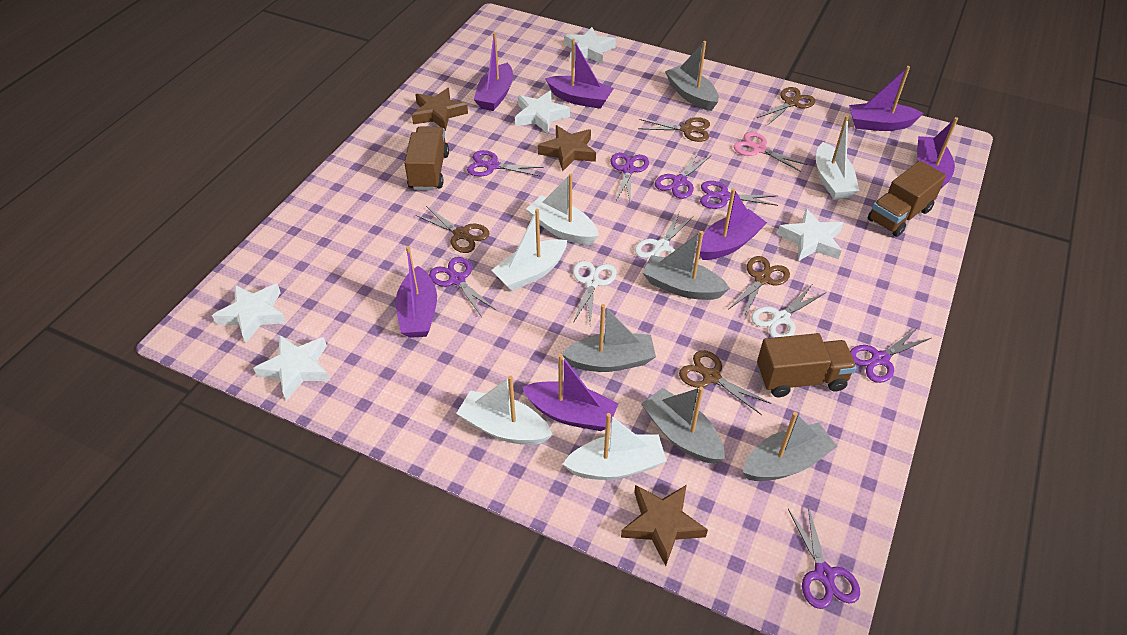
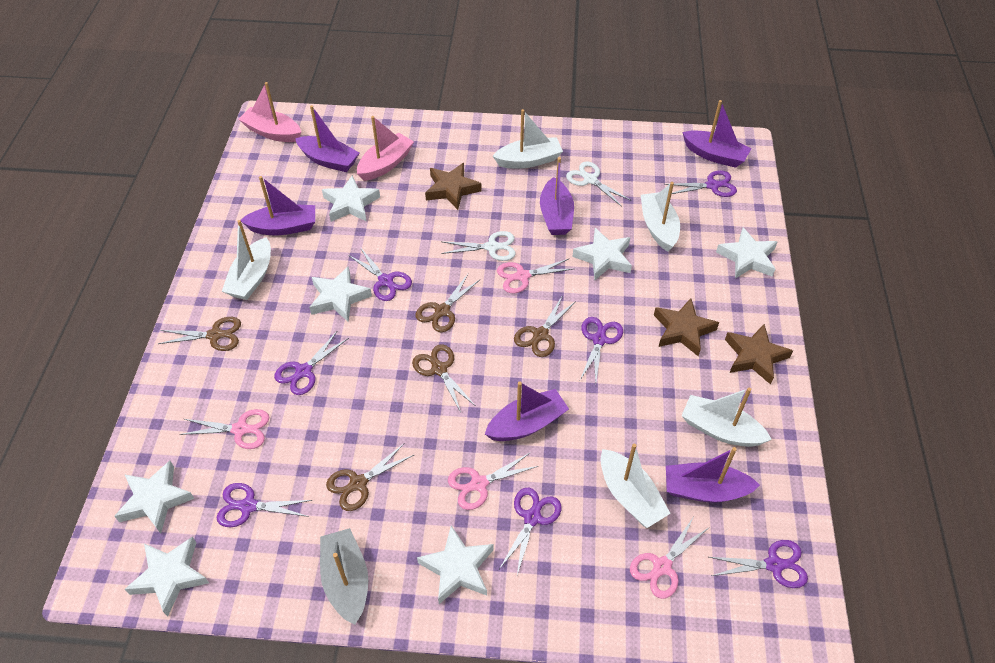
brown truck: 3 -> 0
grey boat: 5 -> 1
pink boat: 0 -> 2
pink scissors: 1 -> 4
purple boat: 7 -> 6
white scissors: 3 -> 2
white star: 5 -> 7

